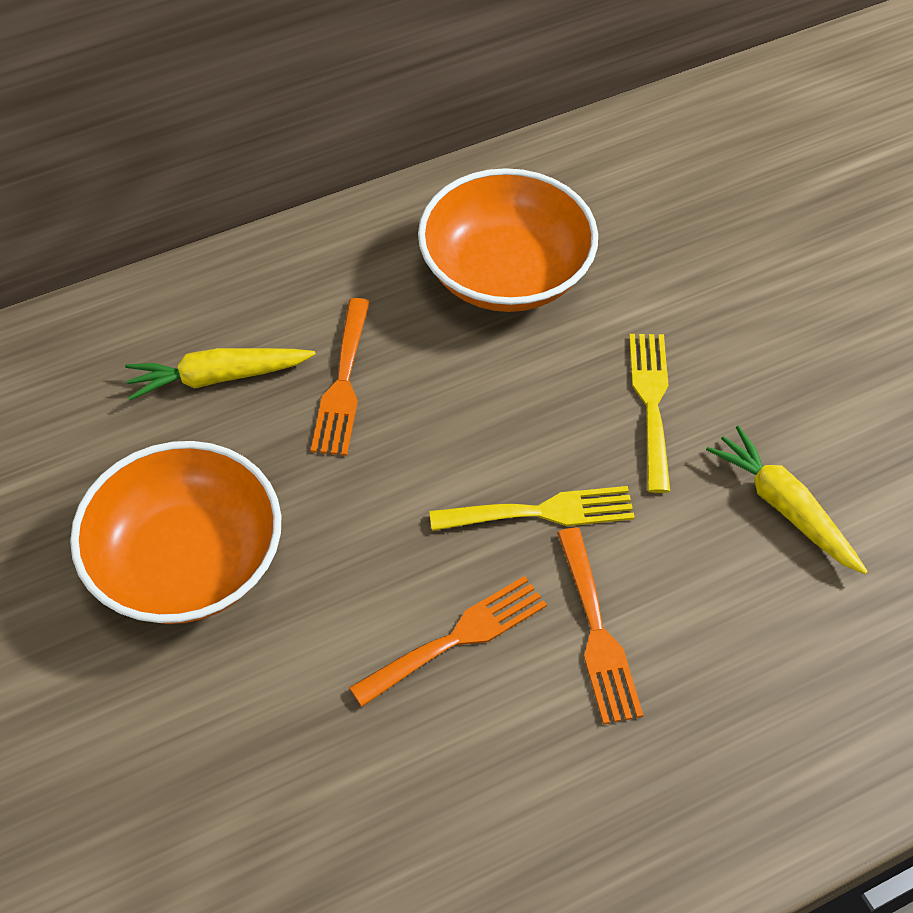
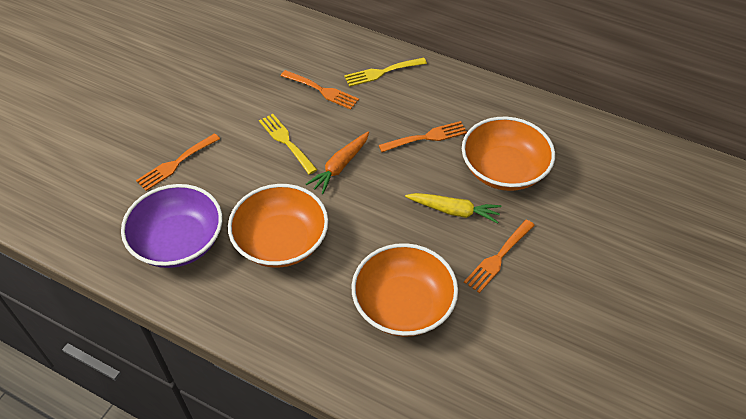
orange bowl: 2 -> 3
orange carrot: 0 -> 1
orange fork: 3 -> 4
purple bowl: 0 -> 1
yellow carrot: 2 -> 1

